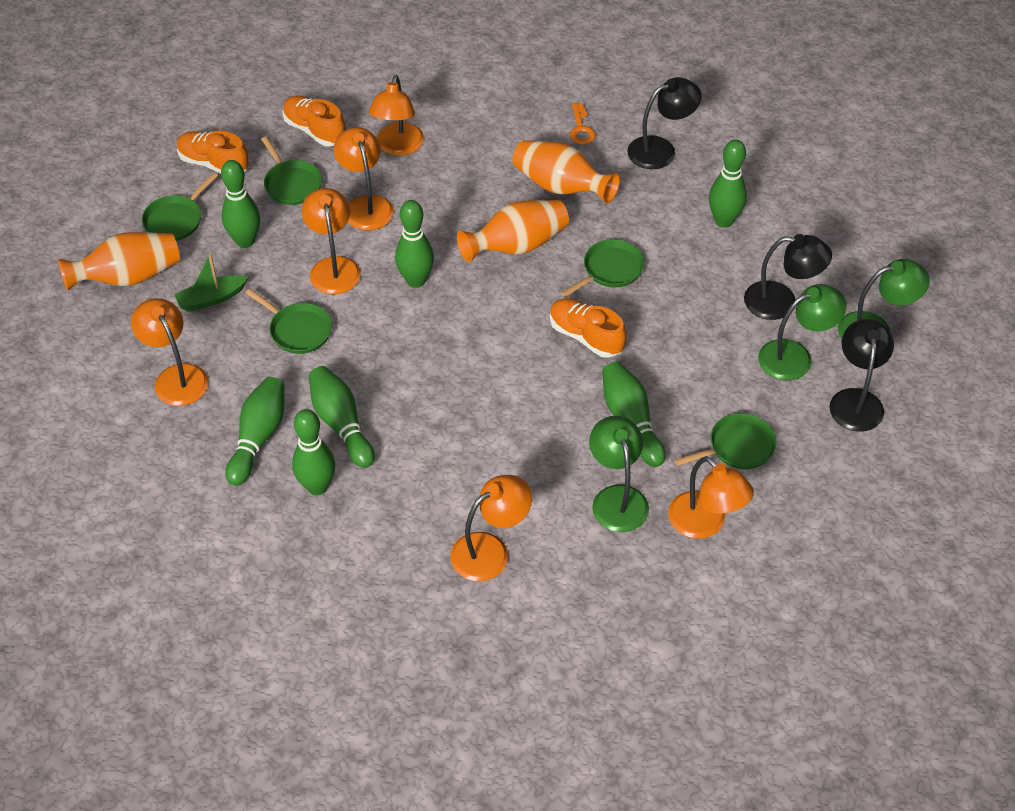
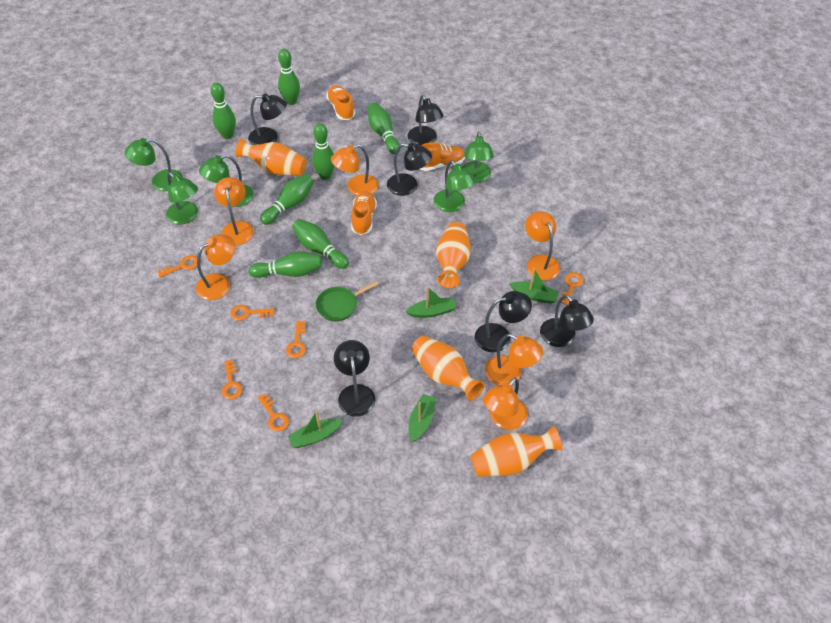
black lamp: 3 -> 6
green boat: 1 -> 4
green lamp: 3 -> 5
green pan: 5 -> 1
orange key: 1 -> 6
orange vase: 3 -> 4

